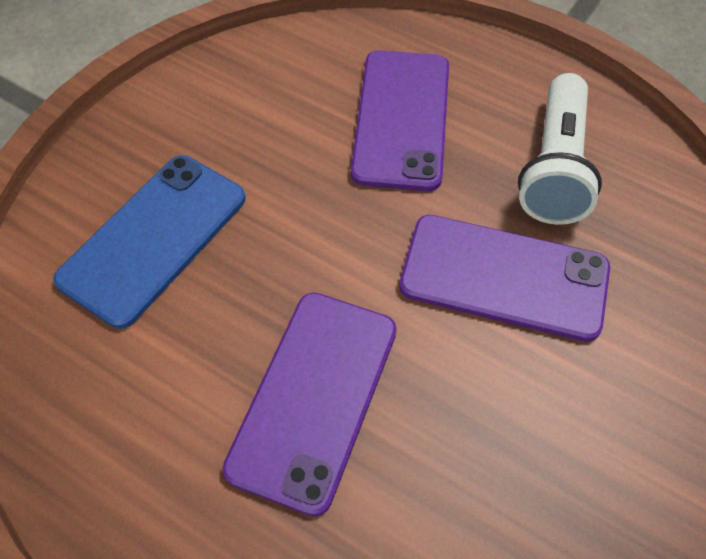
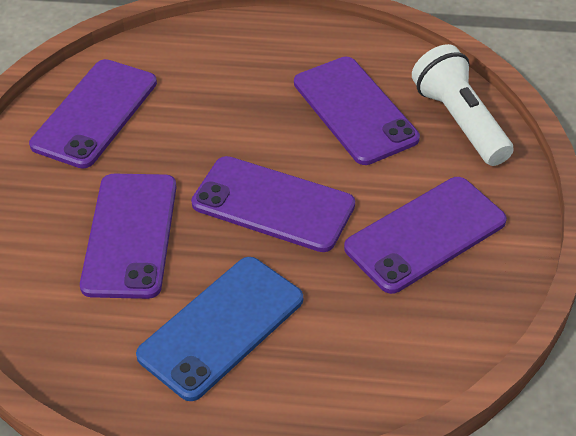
purple phone: 3 -> 5

